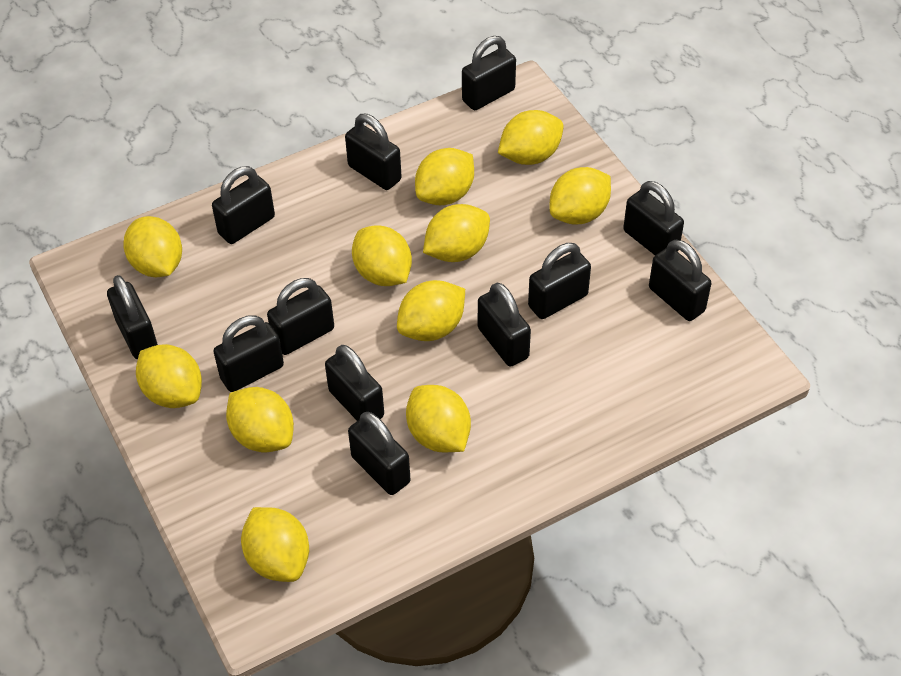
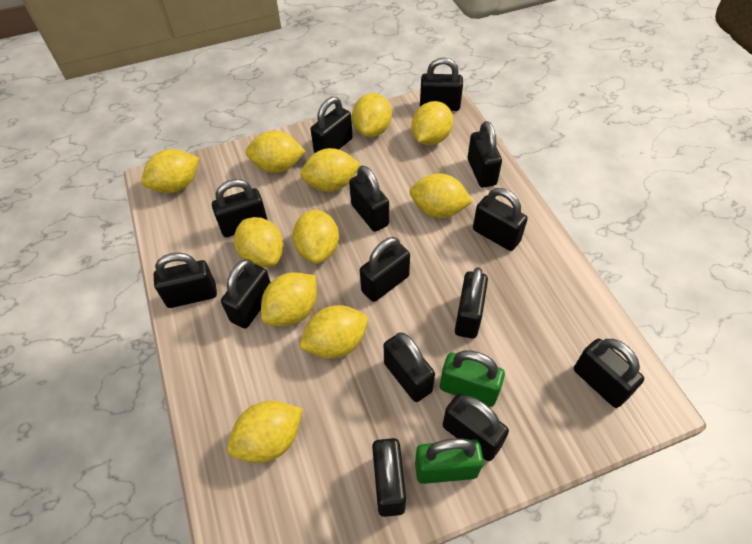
black padlock: 12 -> 14
green padlock: 0 -> 2

